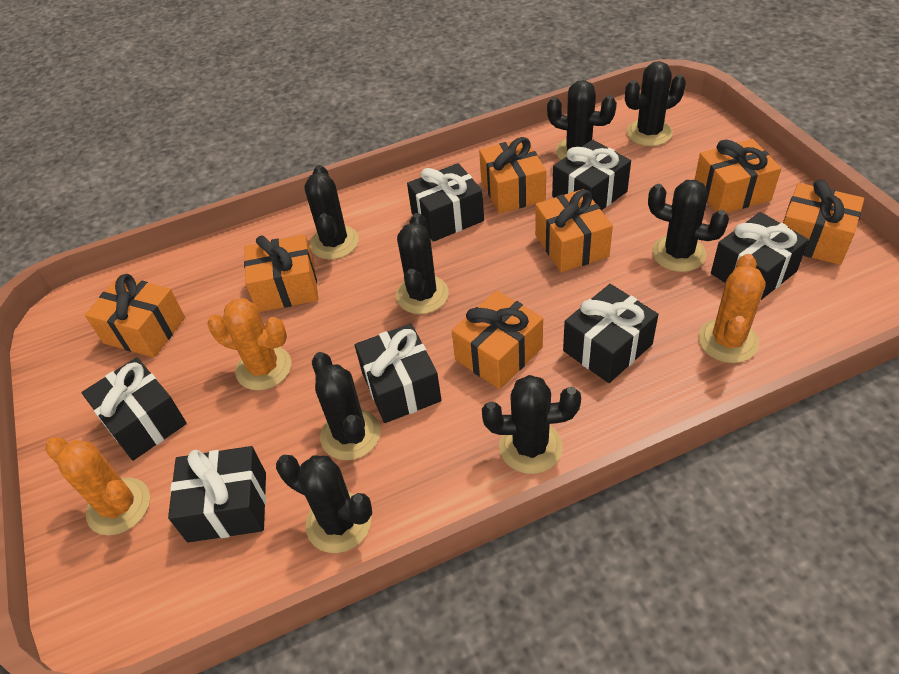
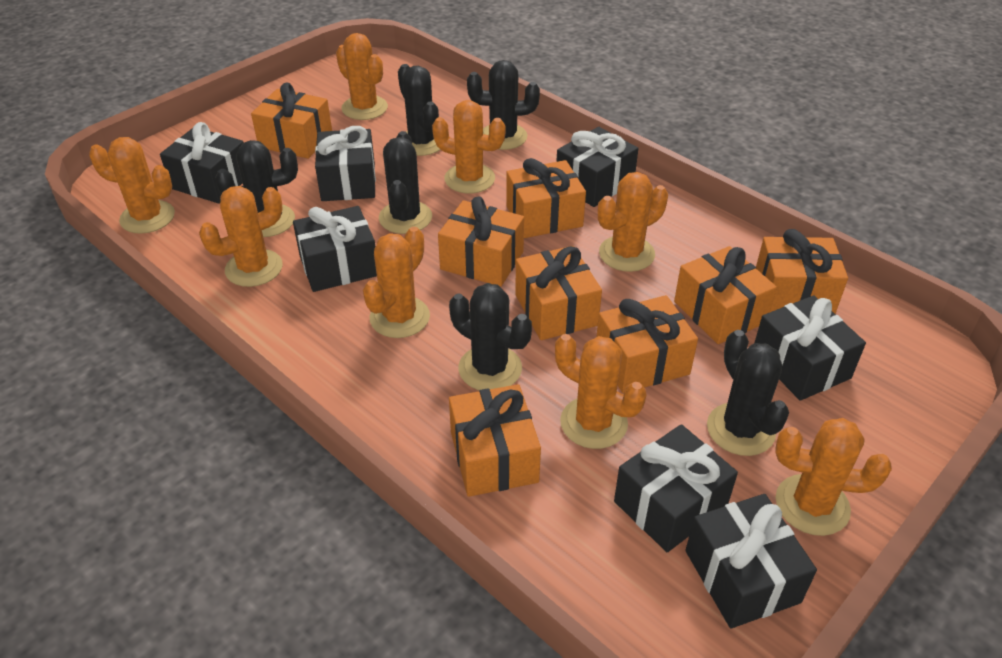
black cactus: 8 -> 6
orange cactus: 3 -> 8
orange gift: 7 -> 8

